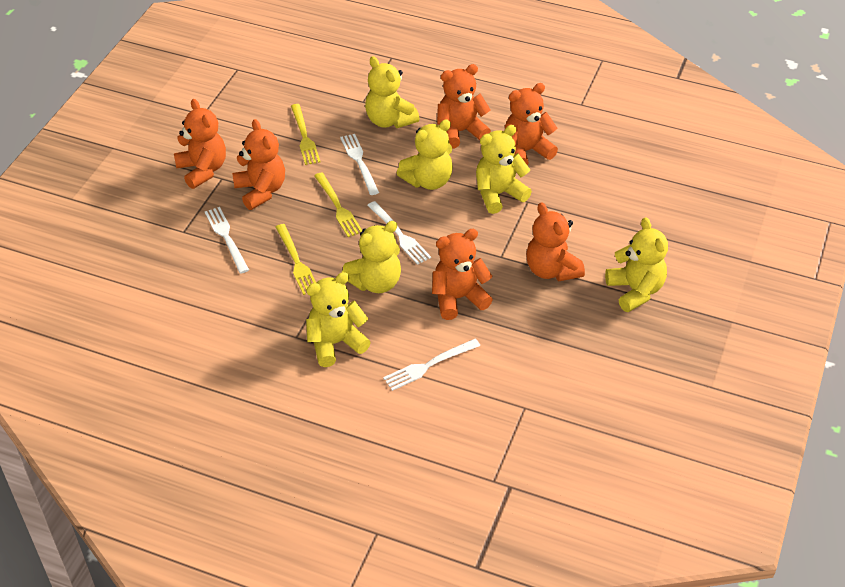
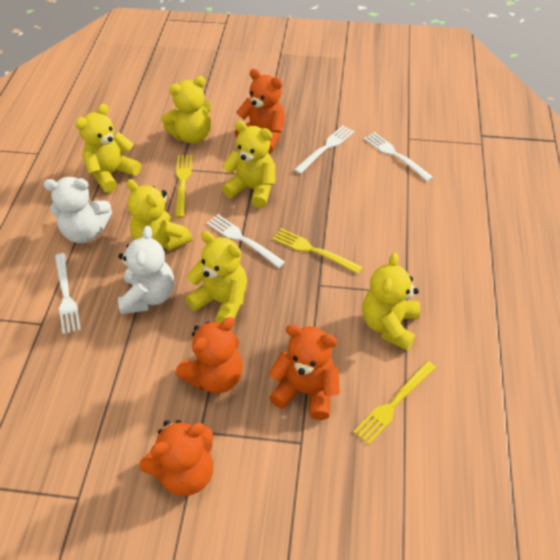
orange teddy bear: 6 -> 4
white teddy bear: 0 -> 2

